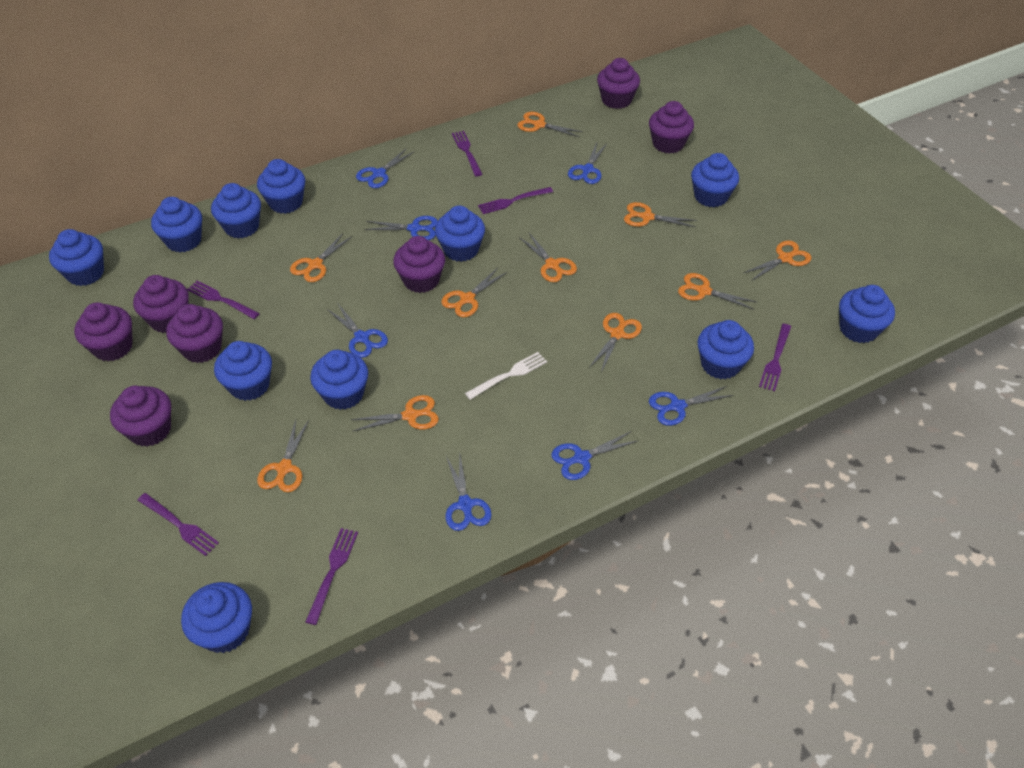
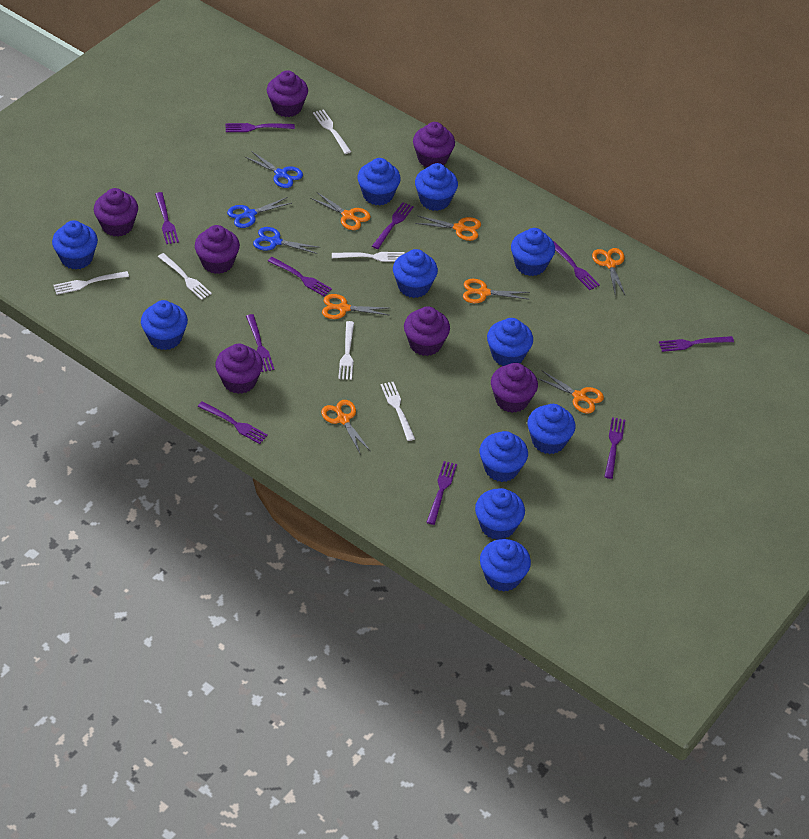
blue scissors: 7 -> 3
orange scissors: 10 -> 7
purple fork: 6 -> 10
white fork: 1 -> 6

